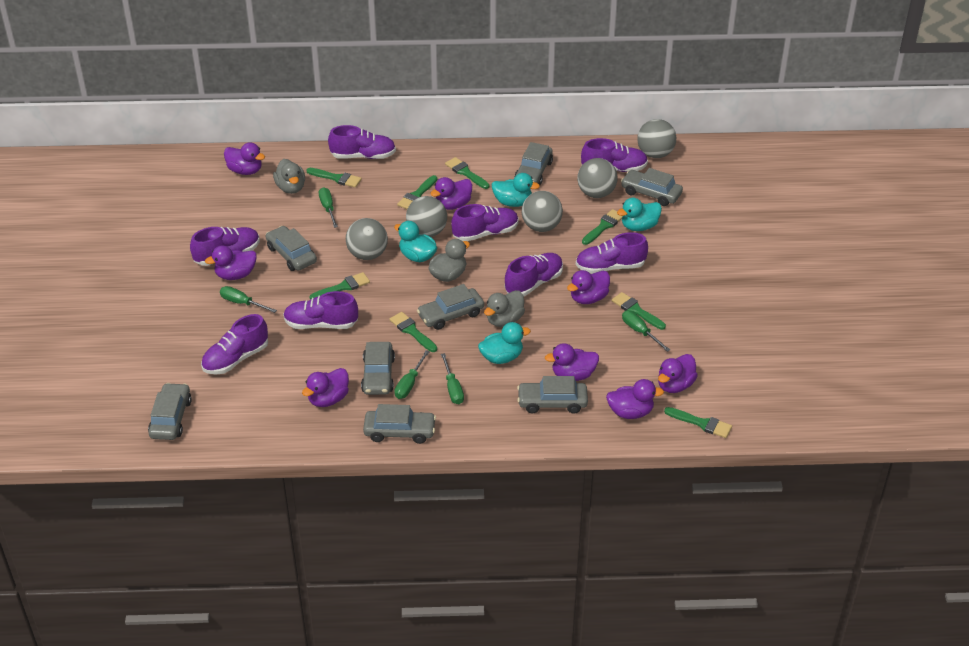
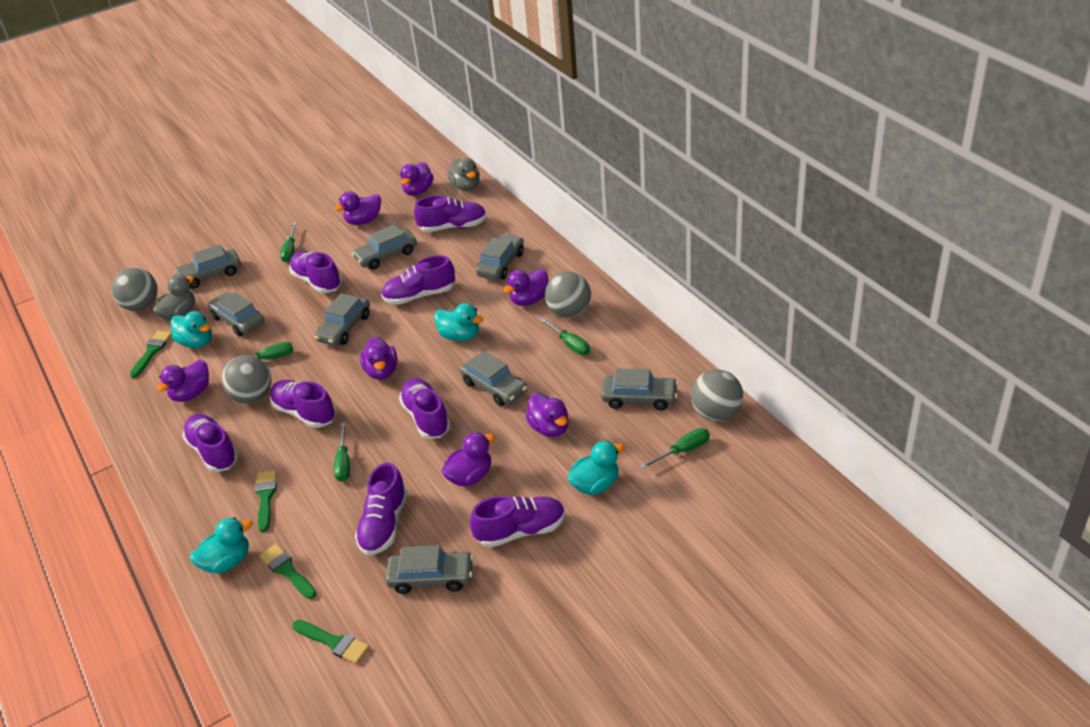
green brush: 8 -> 4
grey ball: 5 -> 4
grey duck: 3 -> 2
purple duck: 8 -> 7

